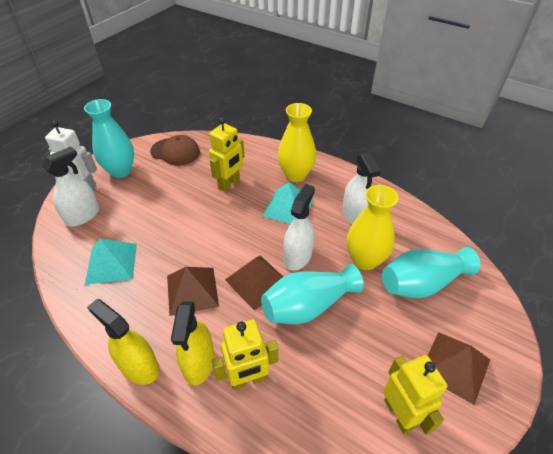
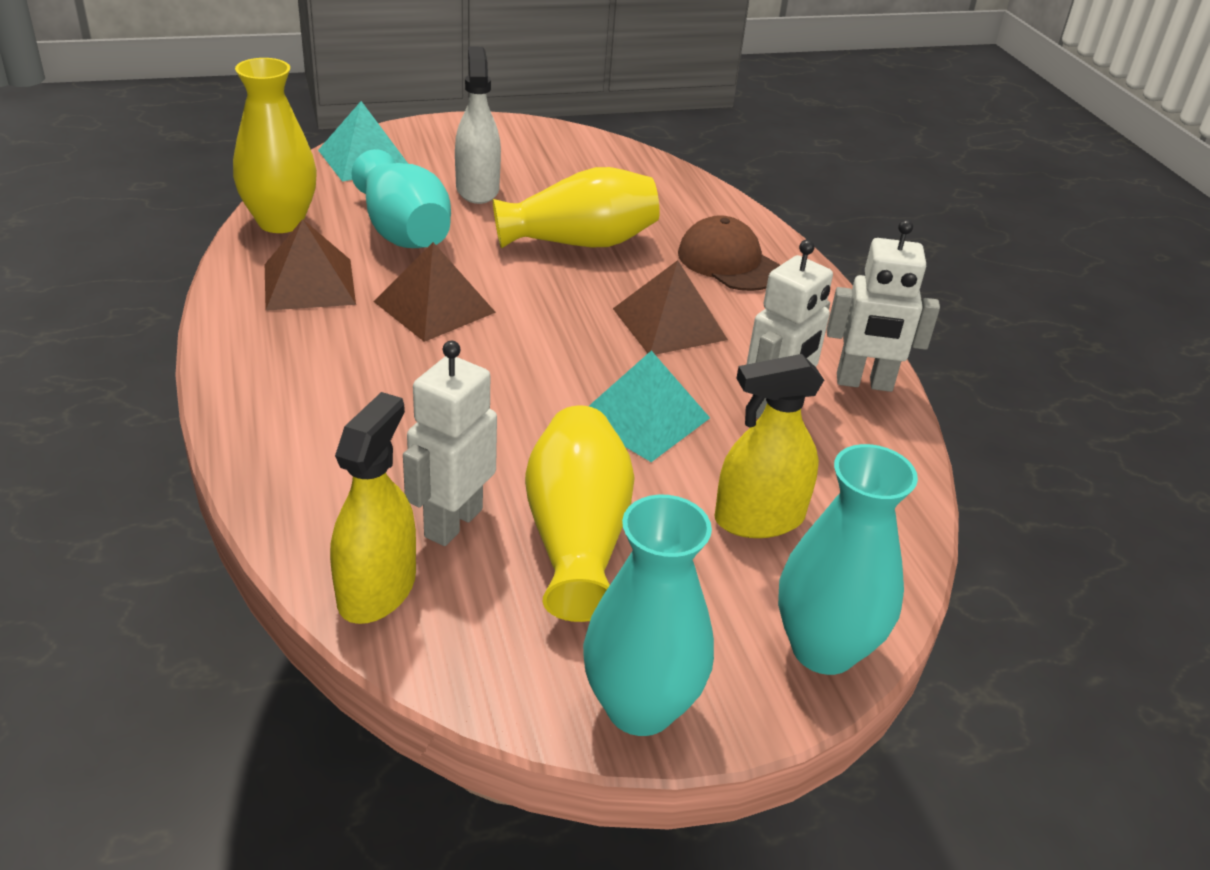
white robot: 1 -> 3
white spray bottle: 3 -> 1
yellow robot: 3 -> 0
yellow vase: 2 -> 3

